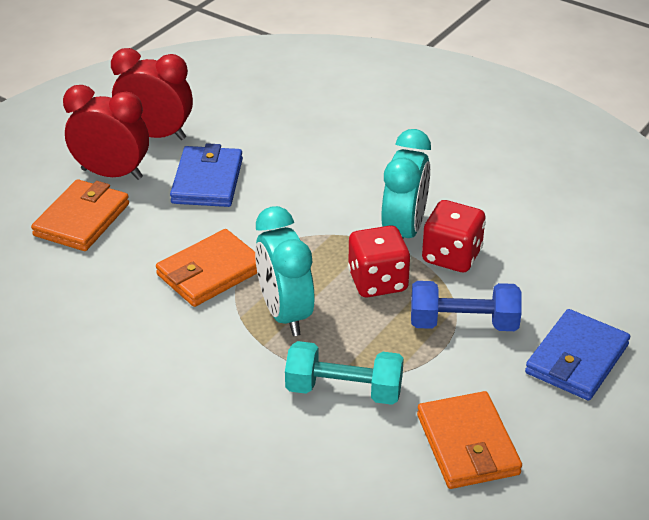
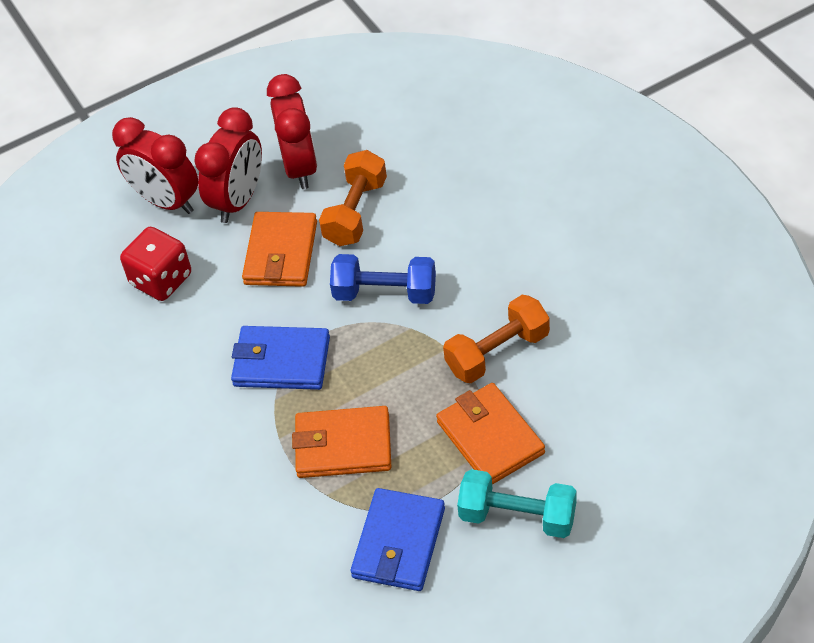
orange dumbbell: 0 -> 2
red clock: 2 -> 3
red dice: 2 -> 1
turquoise clock: 2 -> 0

